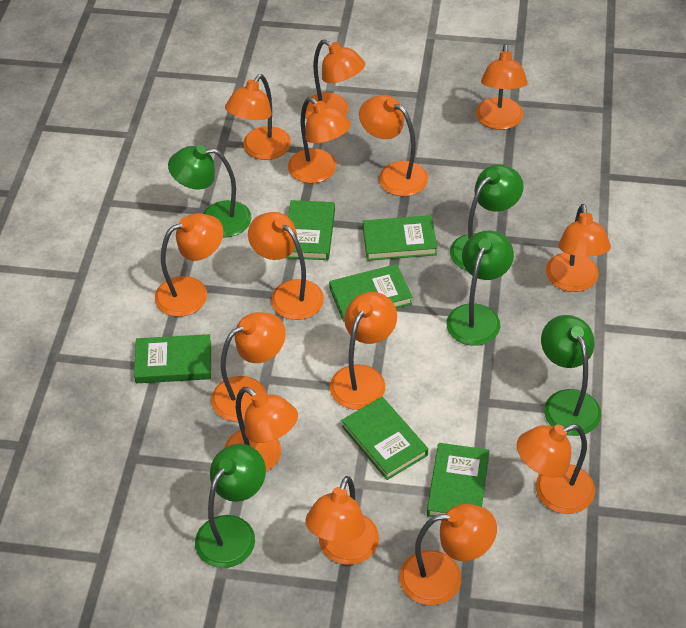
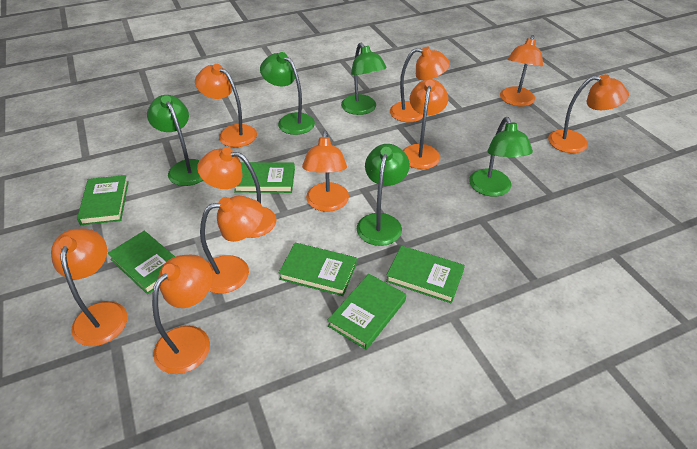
orange lamp: 14 -> 10

